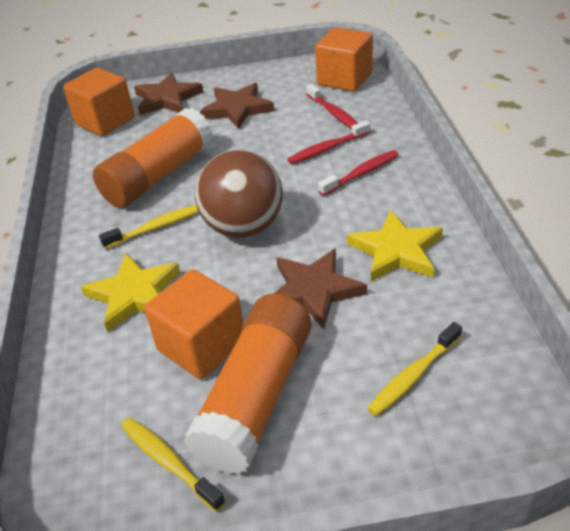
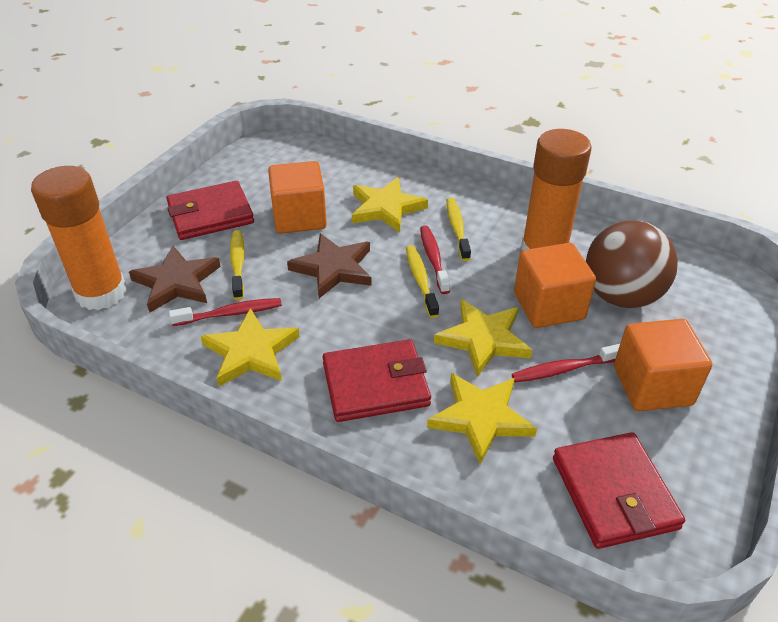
brown star: 3 -> 2
red wallet: 0 -> 3
yellow star: 2 -> 4

